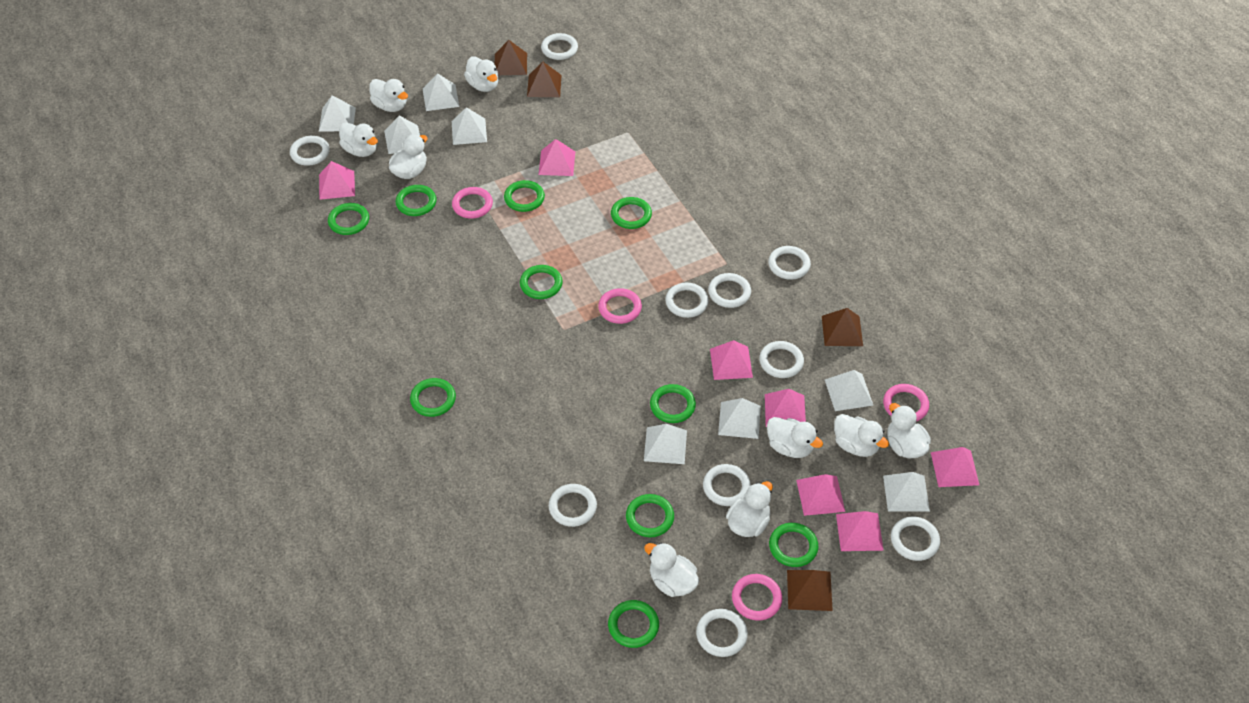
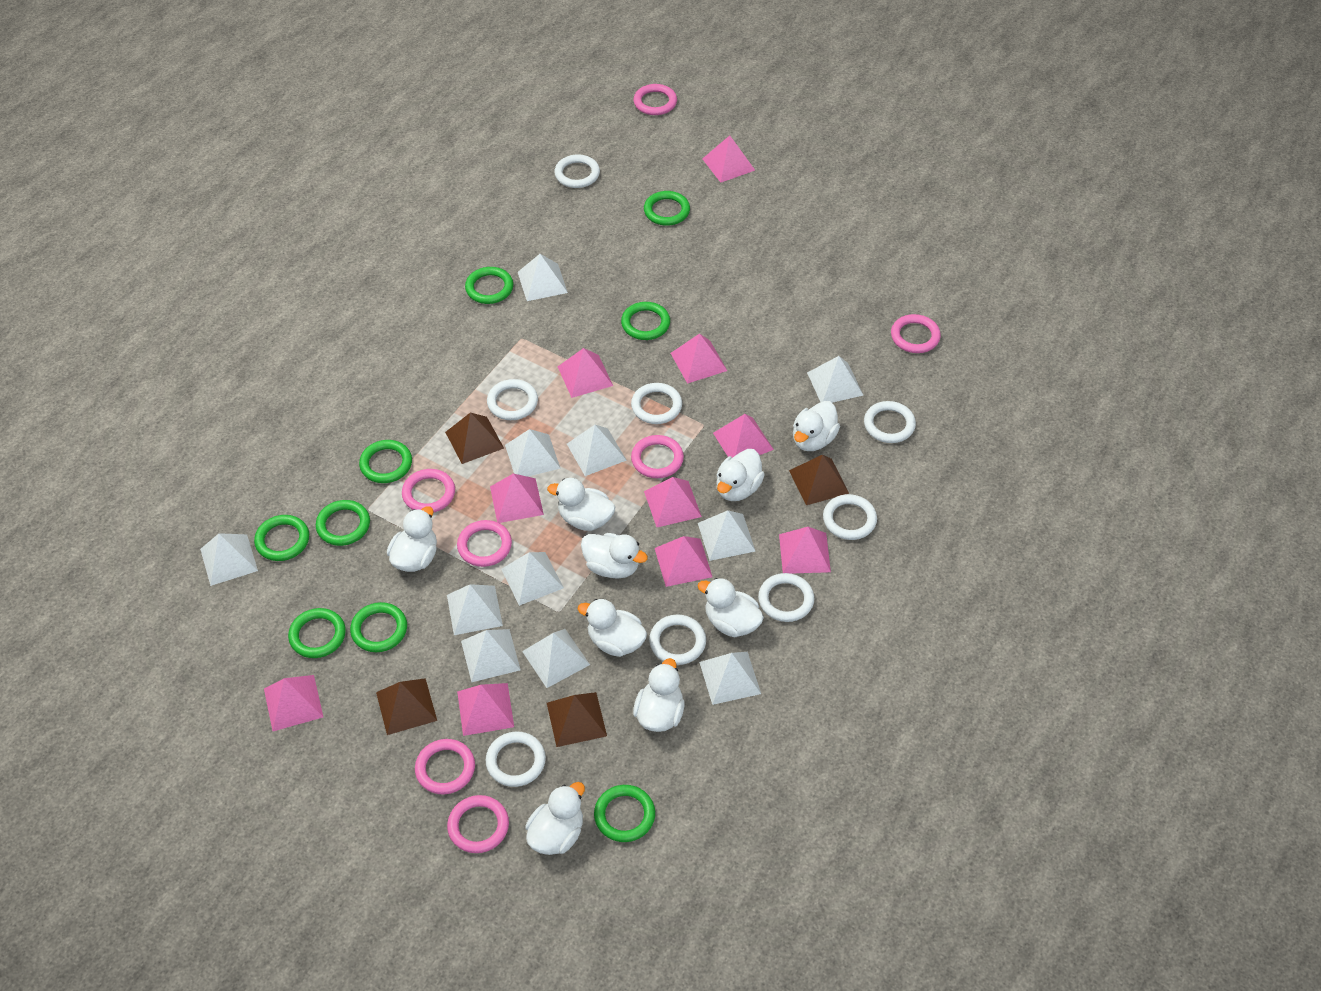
green ring: 10 -> 9
pink pyramid: 7 -> 10
pink ring: 4 -> 7
white pyramid: 8 -> 11
white ring: 10 -> 8

